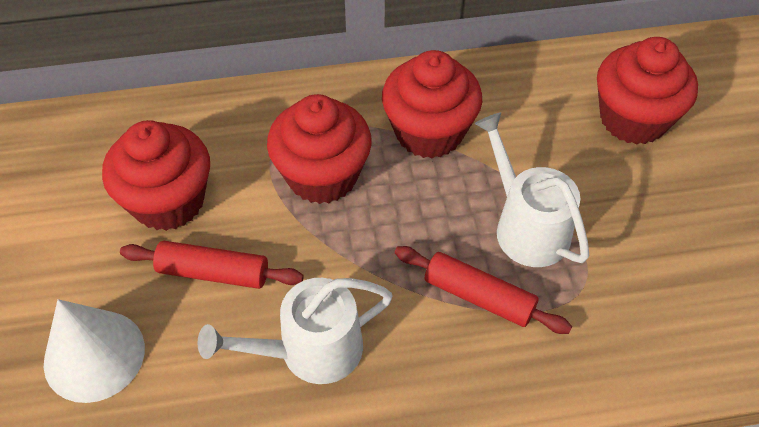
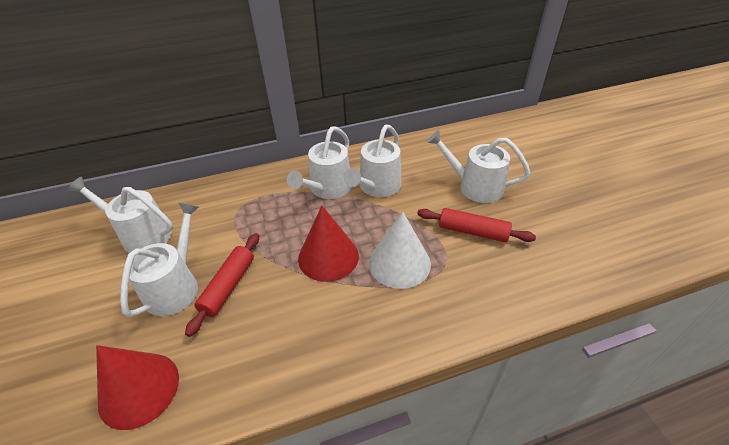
red cone: 0 -> 2
red cupcake: 4 -> 0
white watering can: 2 -> 5

